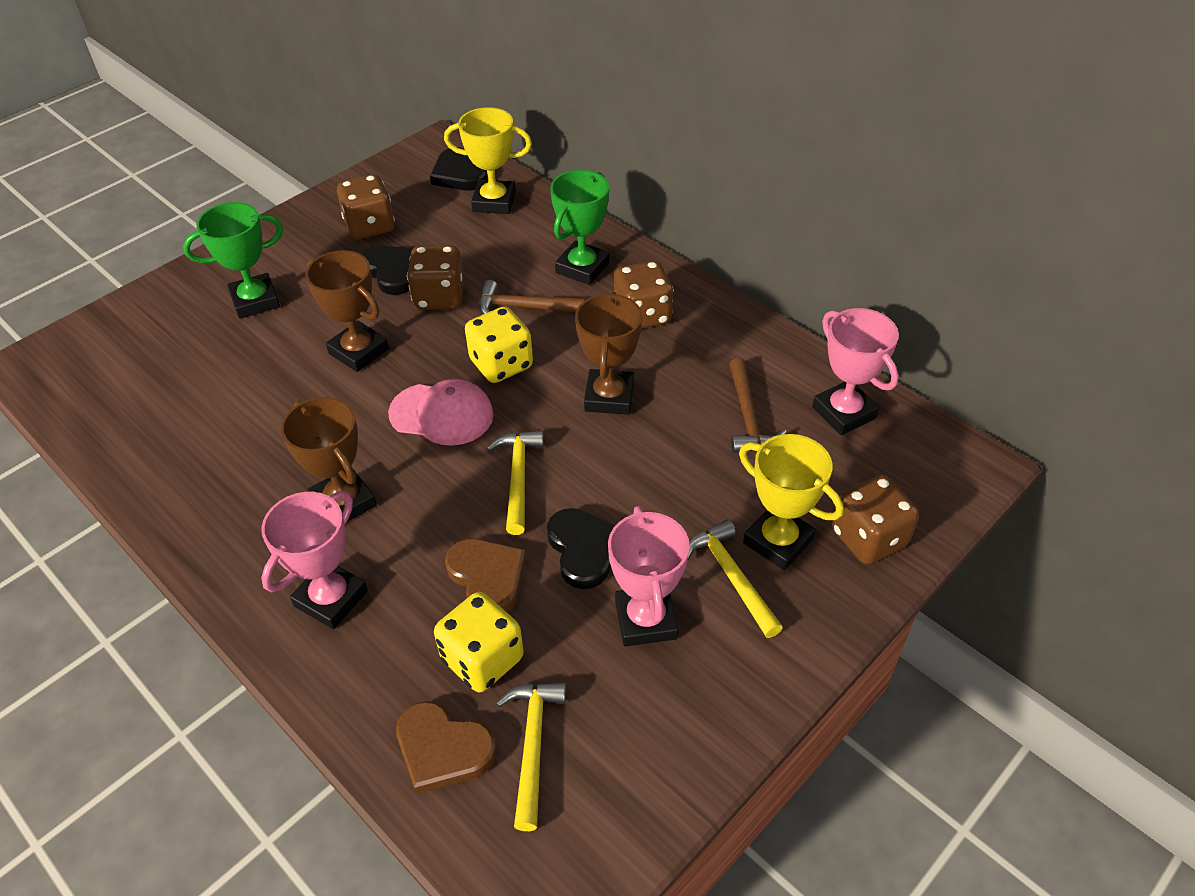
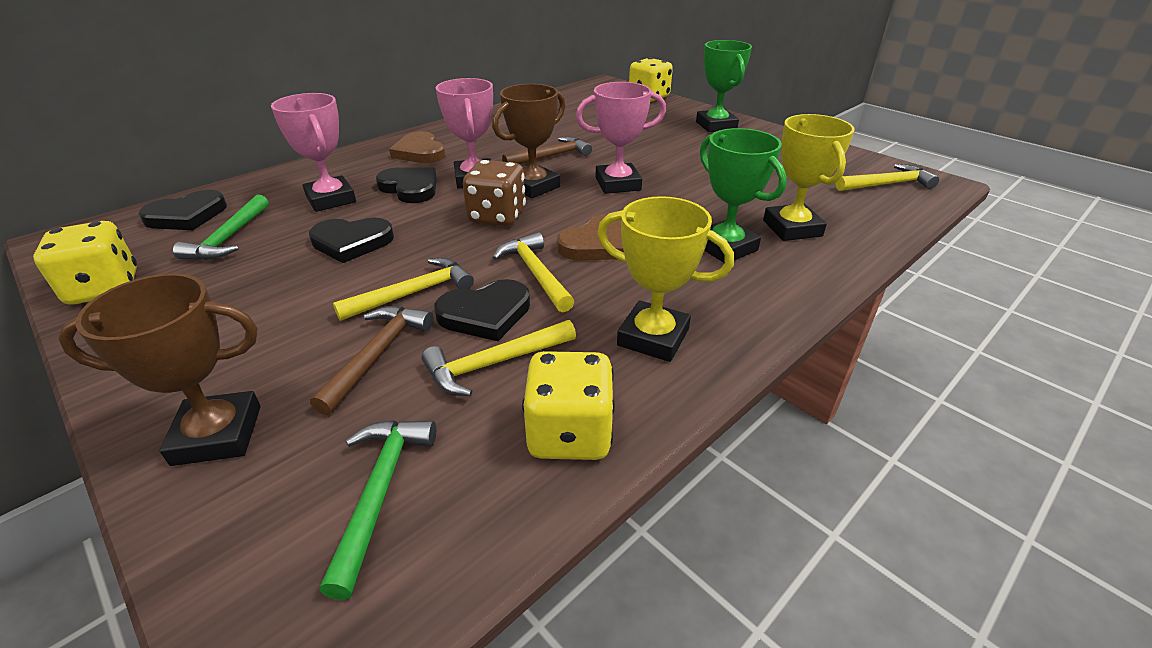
black heart: 3 -> 4
brown dice: 4 -> 1
brown trophy: 3 -> 2
green hammer: 0 -> 2
pink cap: 1 -> 0
yellow dice: 2 -> 3
yellow hammer: 3 -> 4

